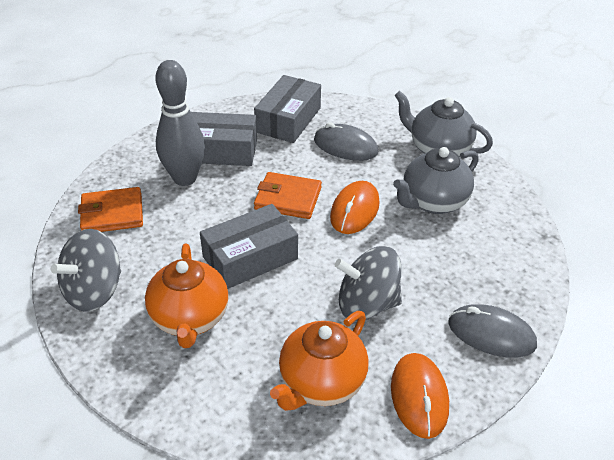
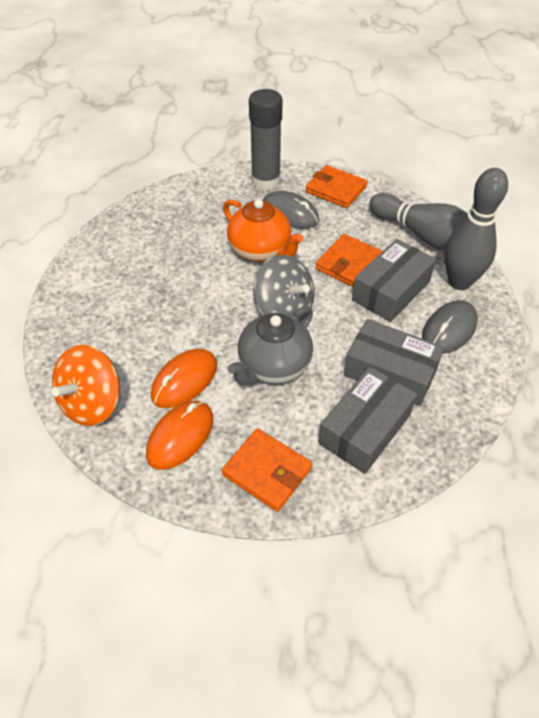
grey bowling pin: 1 -> 2
grey glue stick: 0 -> 1
grey spinning top: 2 -> 1
grey teapot: 2 -> 1
orange spinning top: 0 -> 1
orange teapot: 2 -> 1
orange wallet: 2 -> 3

